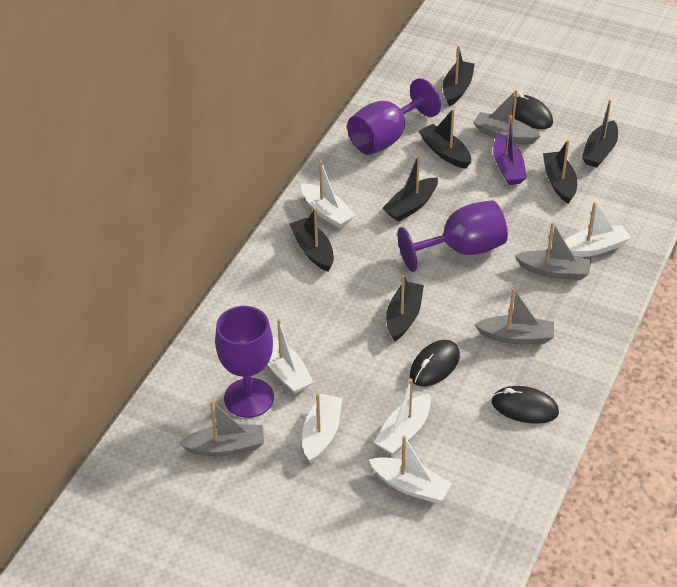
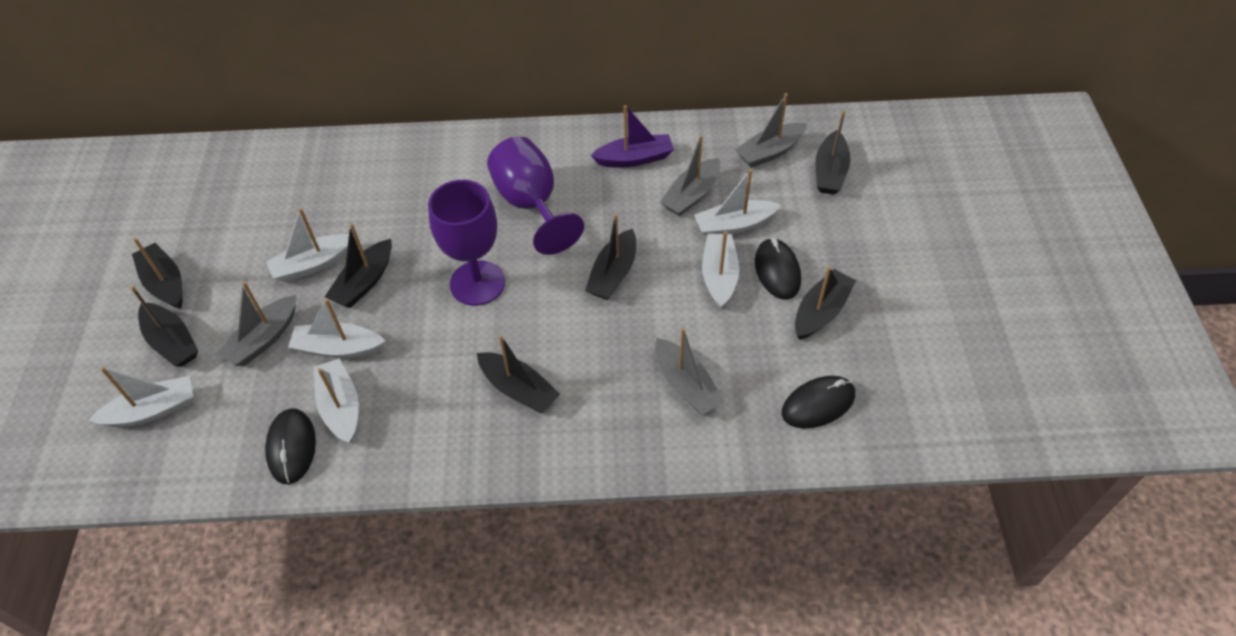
purple goblet: 3 -> 2

